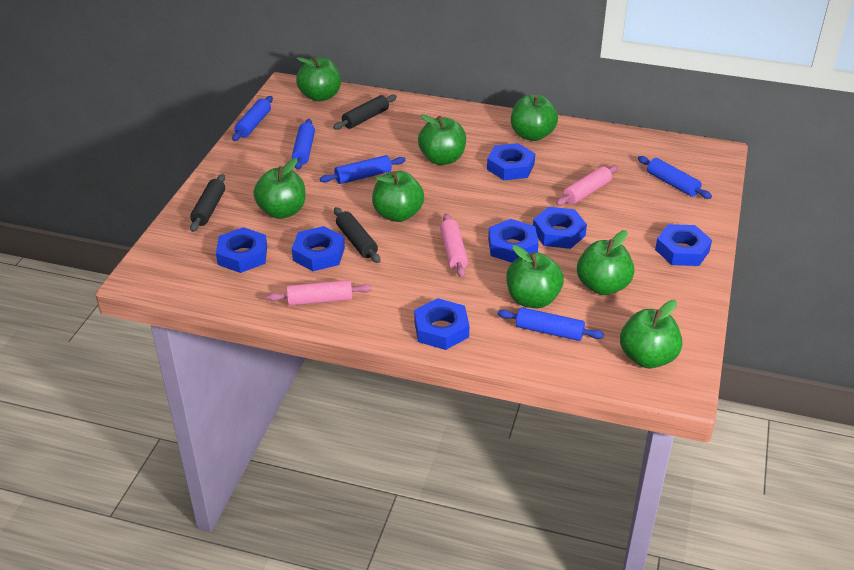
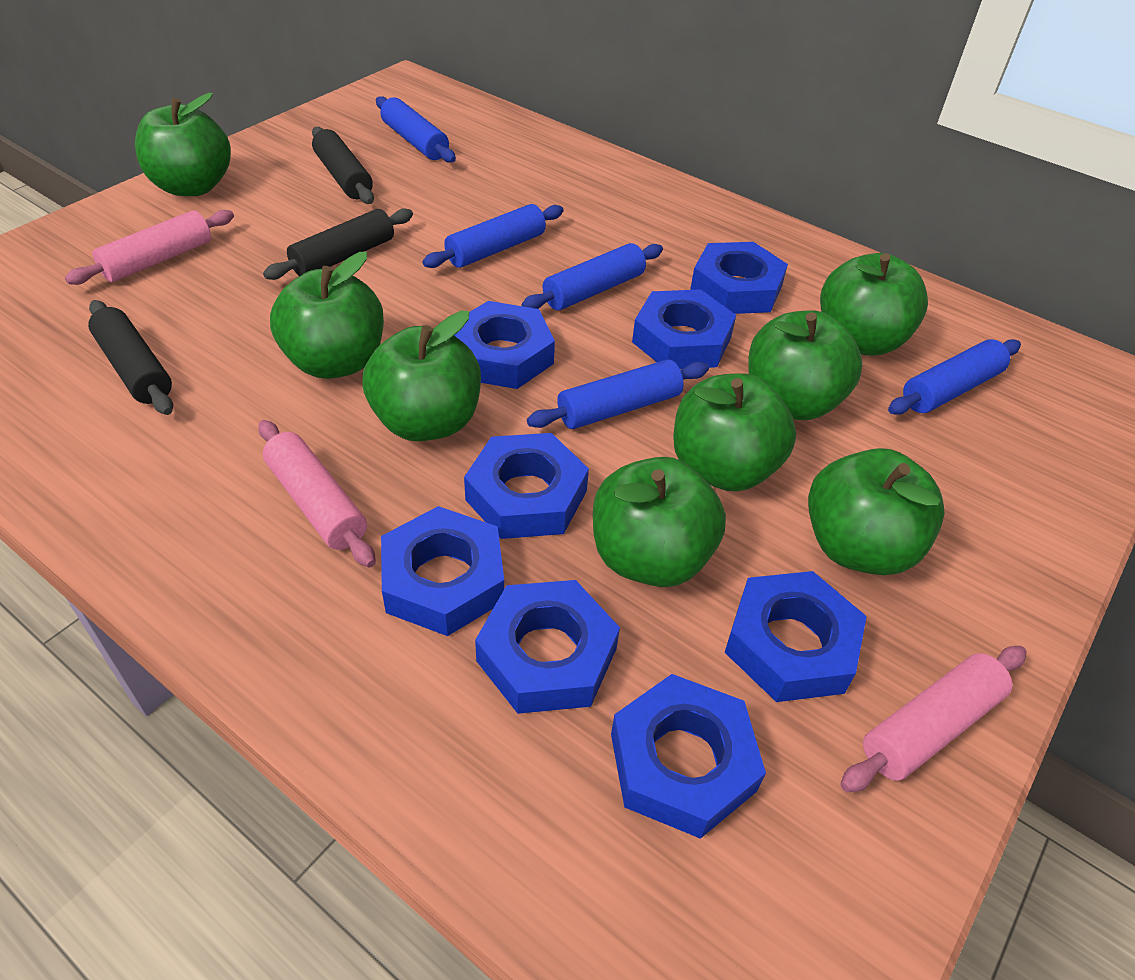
blue nut: 7 -> 8

